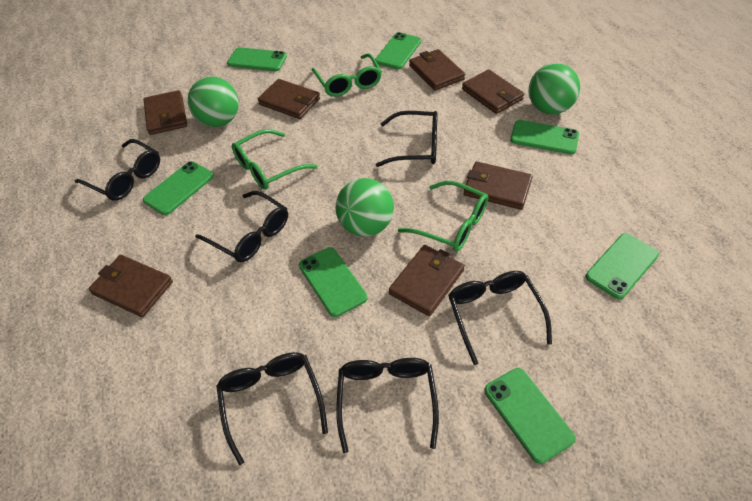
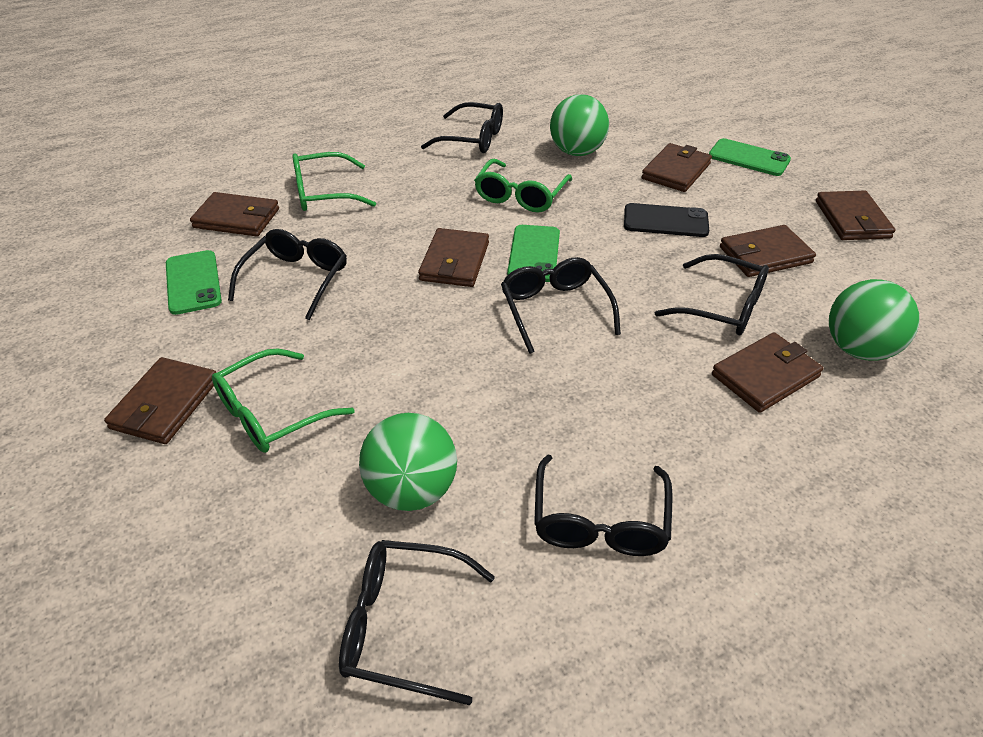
black phone: 0 -> 1
green phone: 7 -> 3

